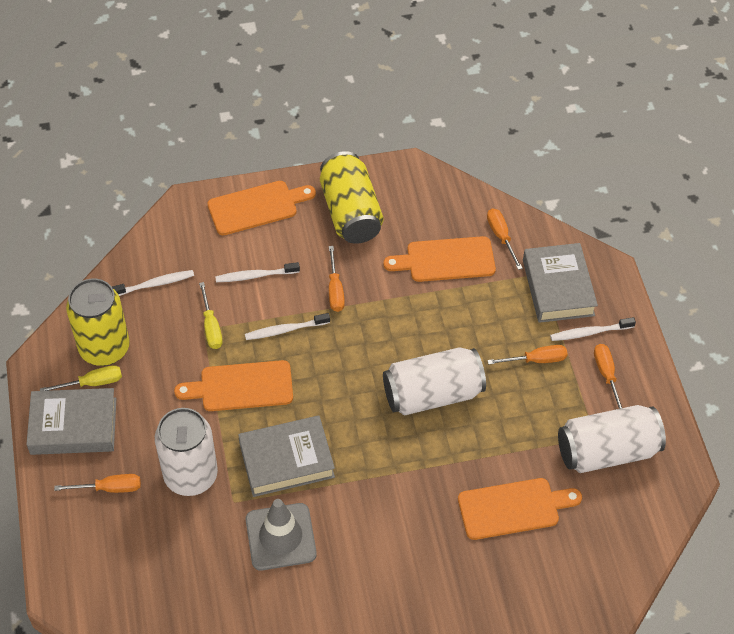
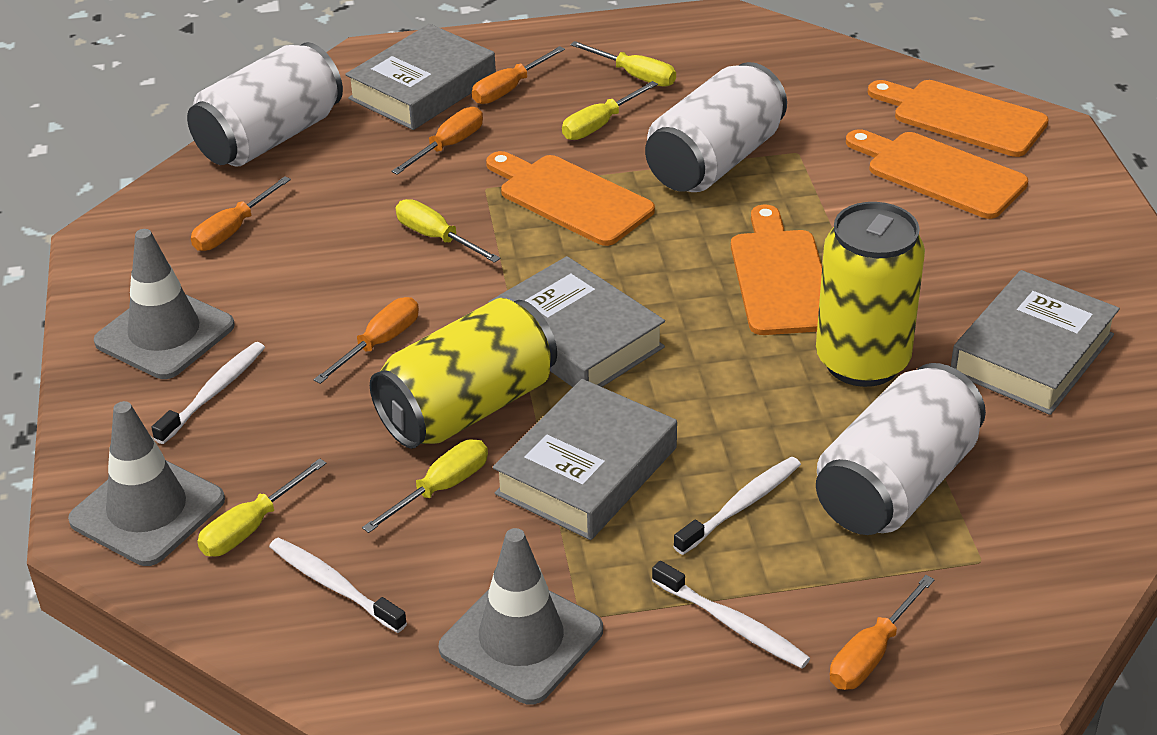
grey book: 3 -> 4
grey traffic cone: 1 -> 3
yellow screwdriver: 2 -> 5

